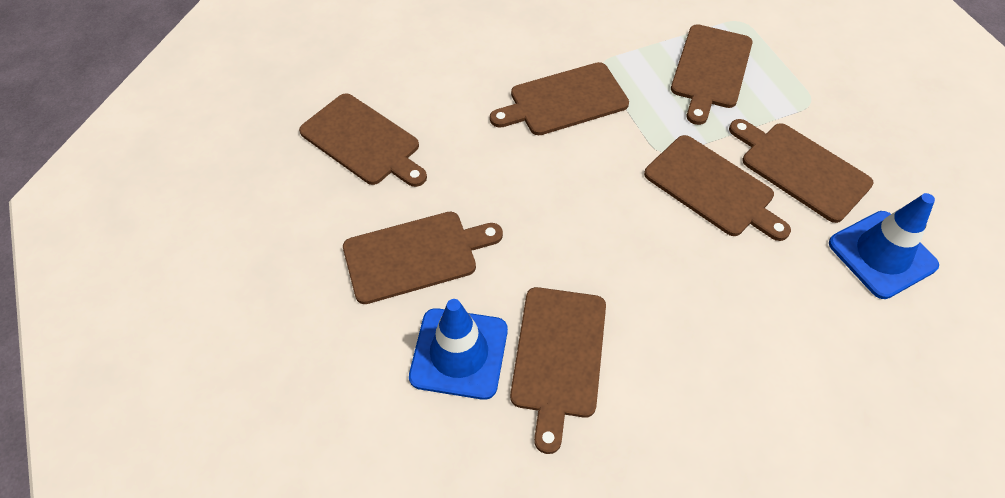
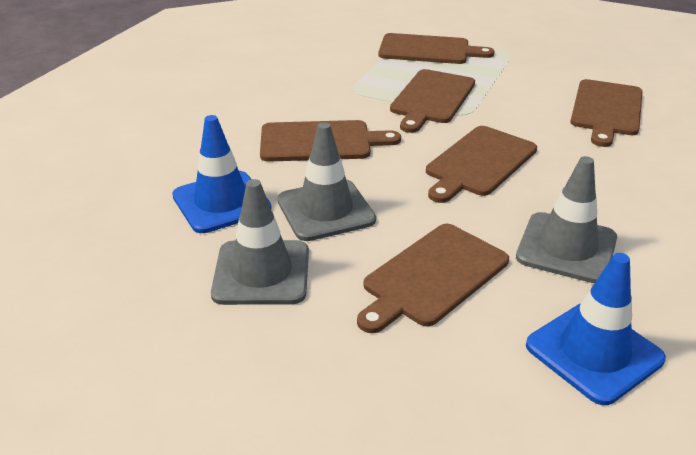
brown cutting board: 7 -> 6
grey traffic cone: 0 -> 3

